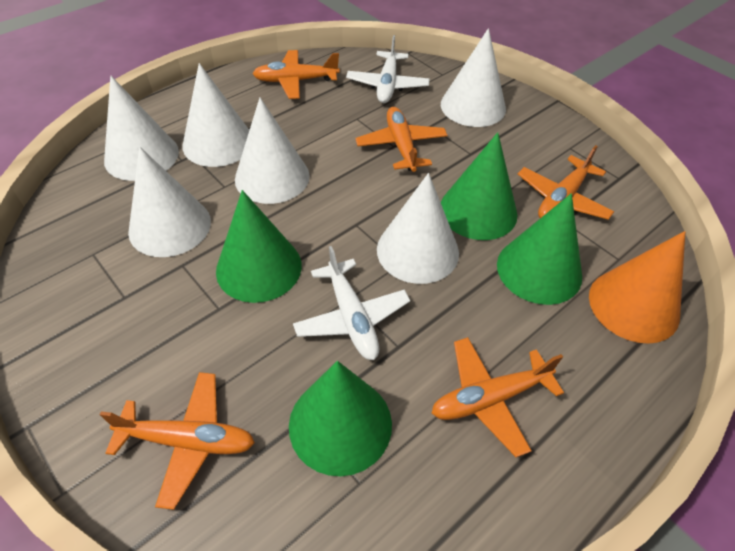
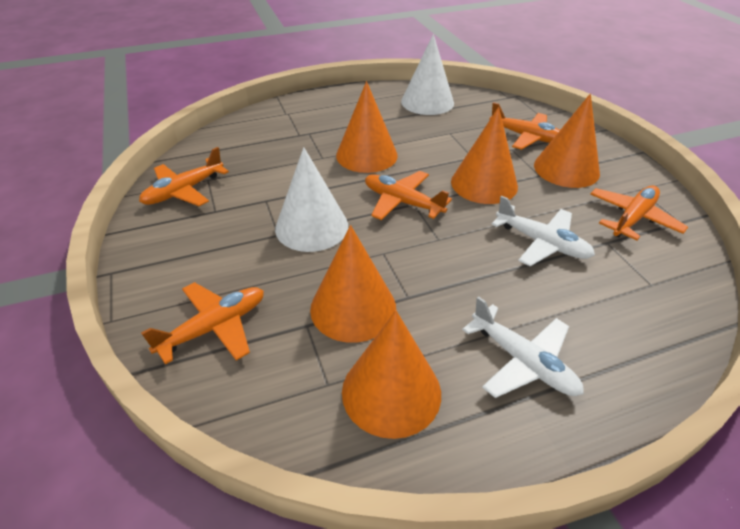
green cone: 4 -> 0
orange cone: 1 -> 5
white cone: 6 -> 2

